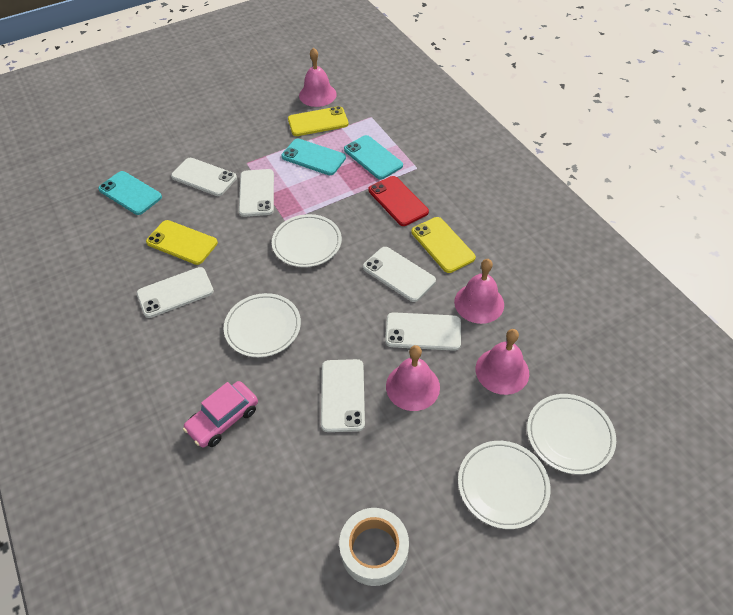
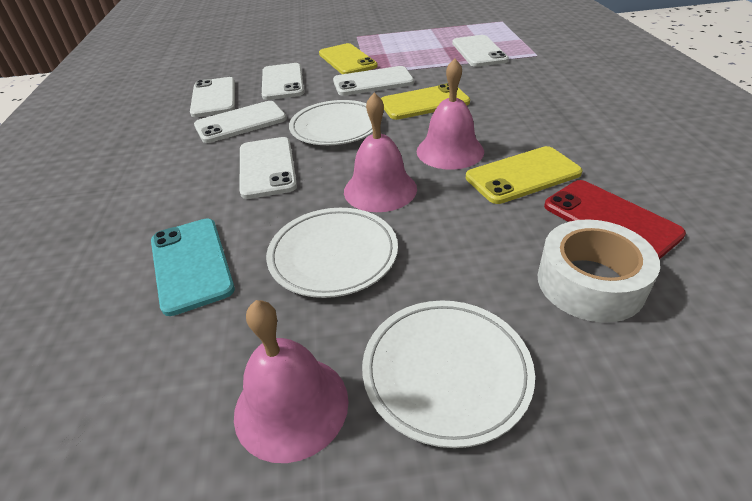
pink bell: 4 -> 3
pink car: 1 -> 0
turquoise phone: 3 -> 1
white plate: 4 -> 3

